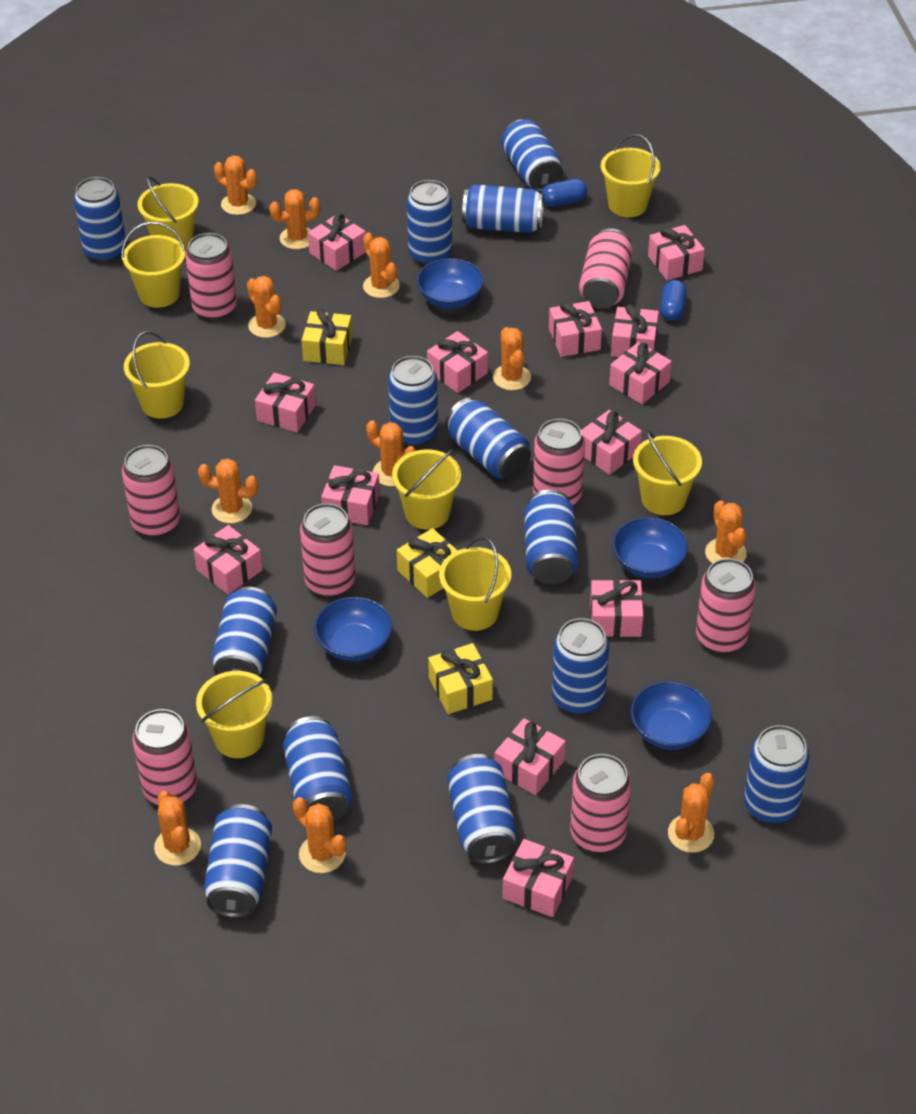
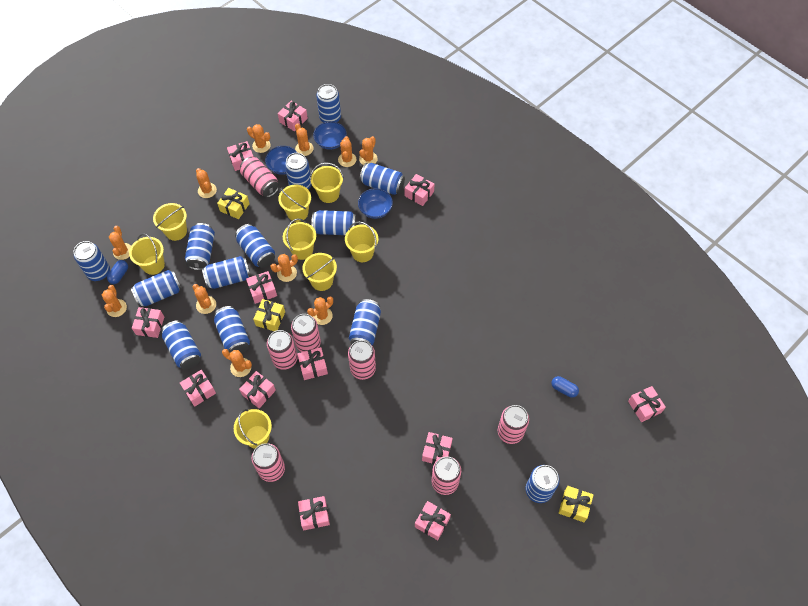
blue bowl: 4 -> 3
pink can: 8 -> 7
pink gift: 13 -> 12

